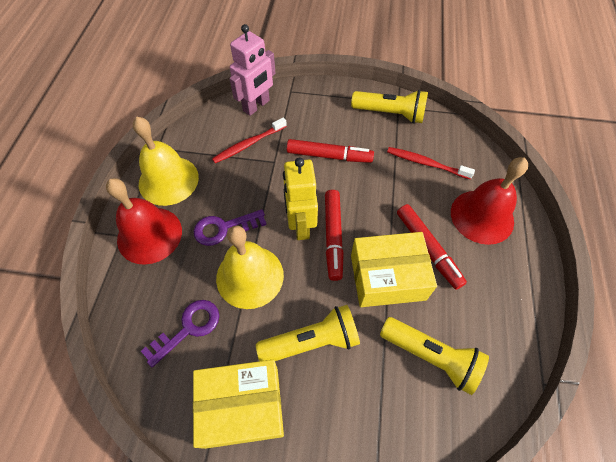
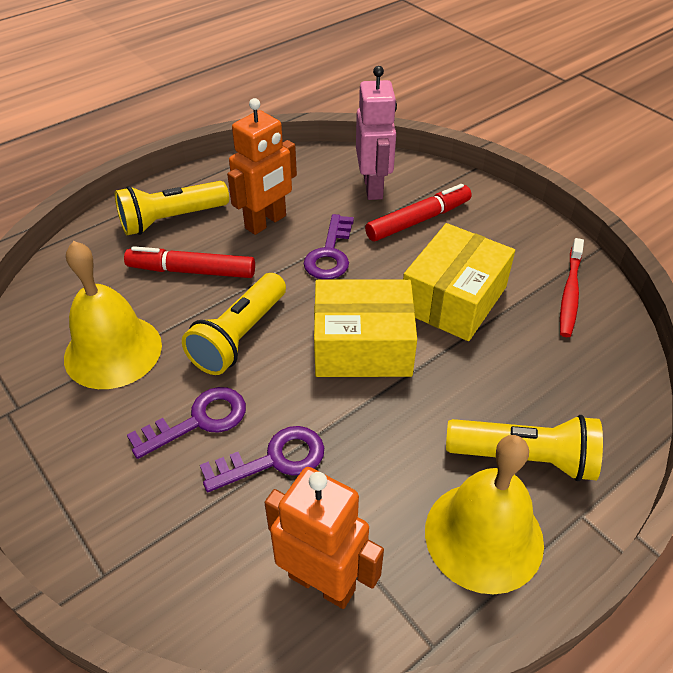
orange robot: 0 -> 2
purple key: 2 -> 3
red bell: 2 -> 0
red marker: 3 -> 2
red toothbrush: 2 -> 1
yellow robot: 1 -> 0

